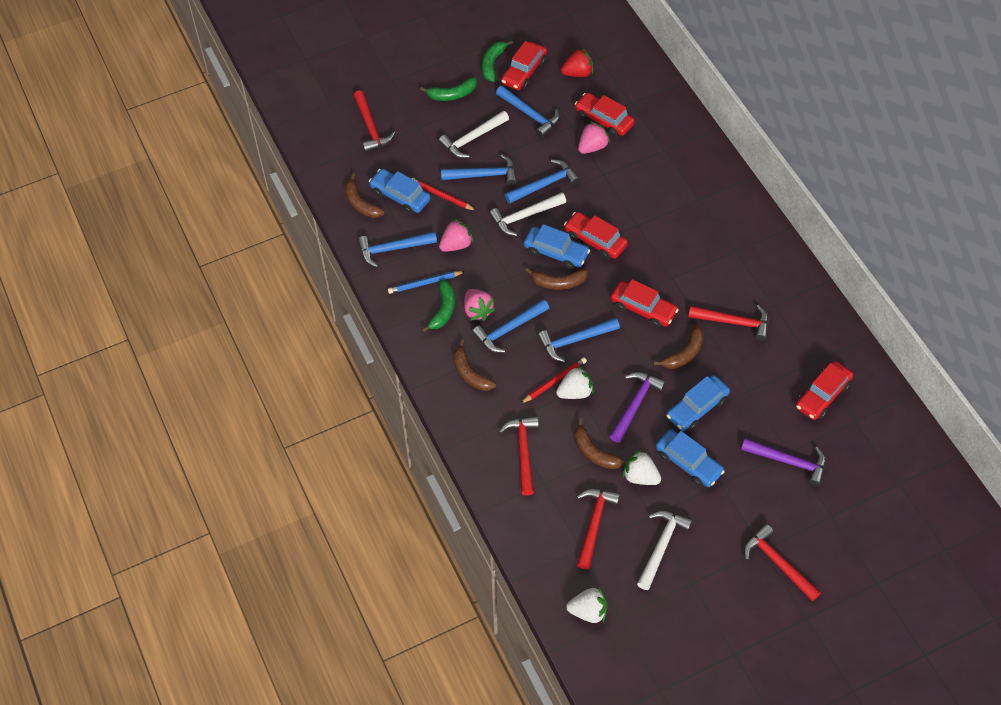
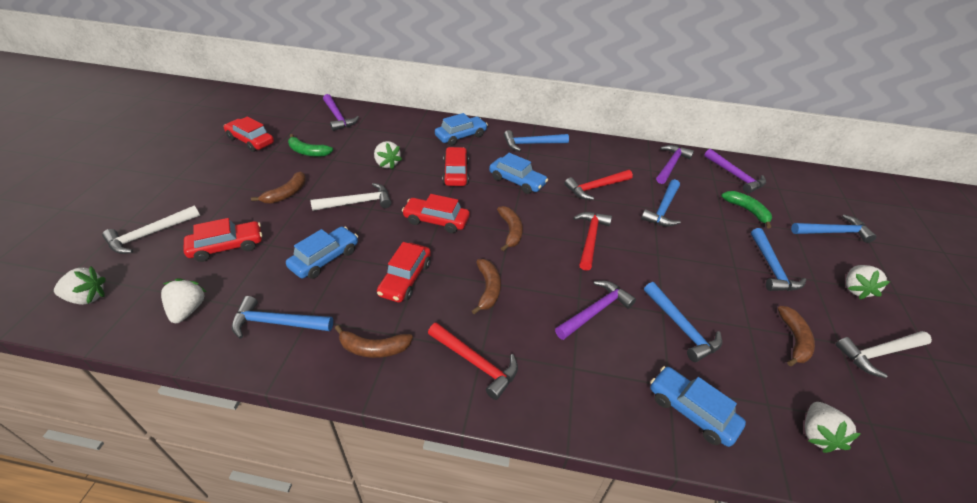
blue pencil: 1 -> 0
green banana: 3 -> 2
pink strawberry: 3 -> 0
purple hammer: 2 -> 4
red hammer: 5 -> 3
red pencil: 2 -> 0
red strawberry: 1 -> 0
white strawberry: 3 -> 5

